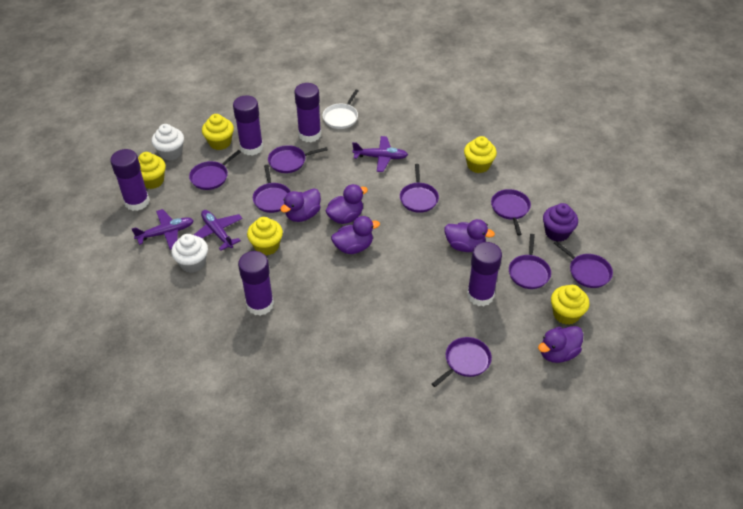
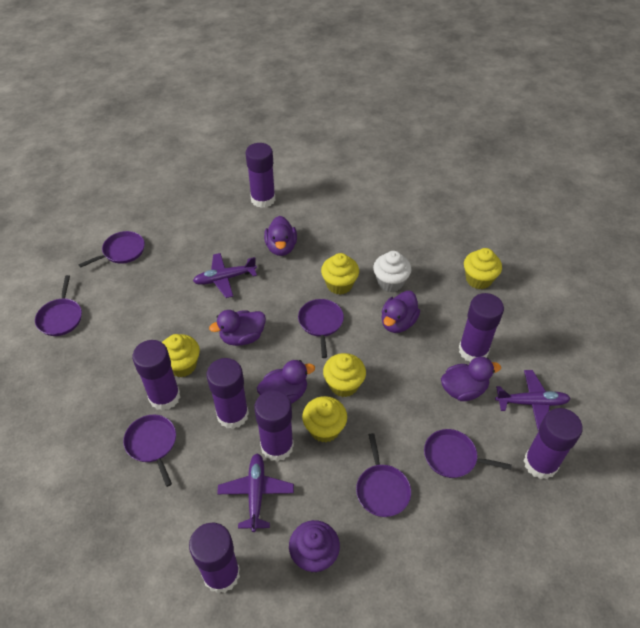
purple glue stick: 5 -> 7
purple pan: 8 -> 6
white cupcake: 2 -> 1
white pan: 1 -> 0

